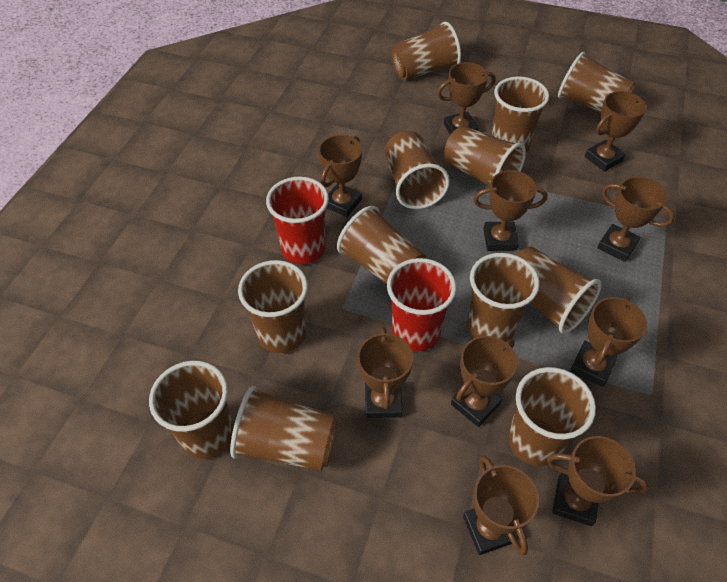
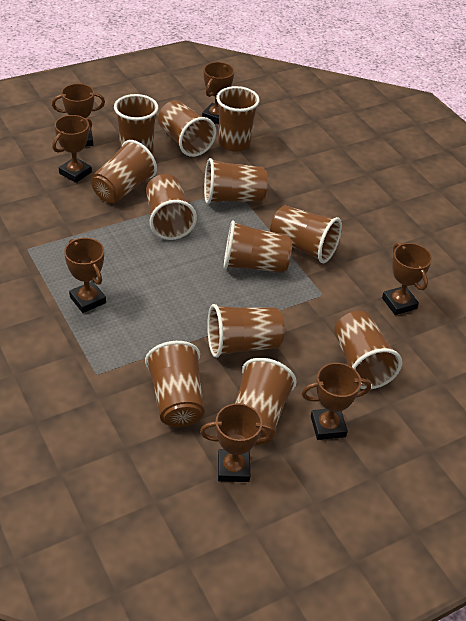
brown trophy: 10 -> 7
red cup: 2 -> 0

